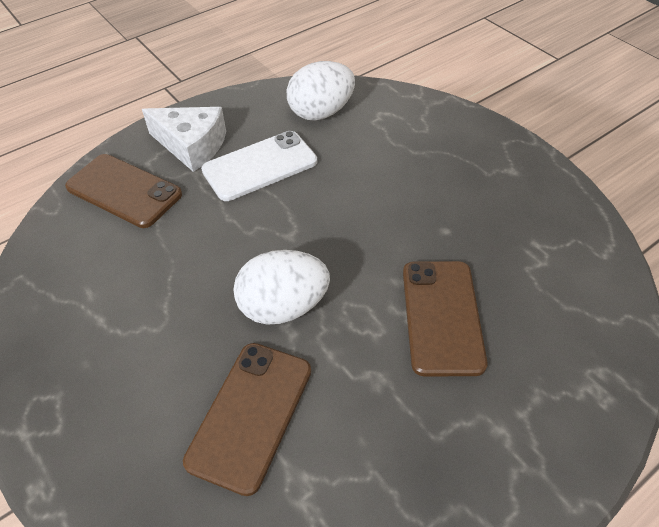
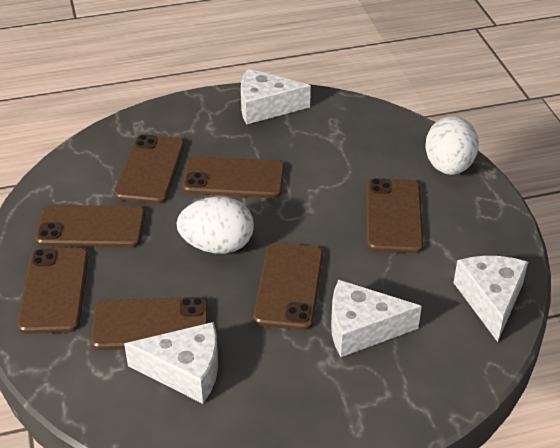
brown phone: 3 -> 7
white cheese: 1 -> 4
white phone: 1 -> 0

